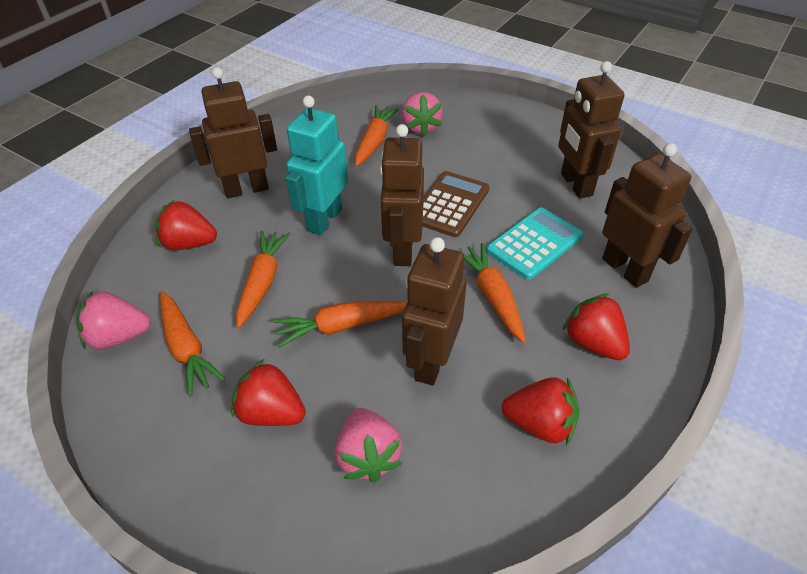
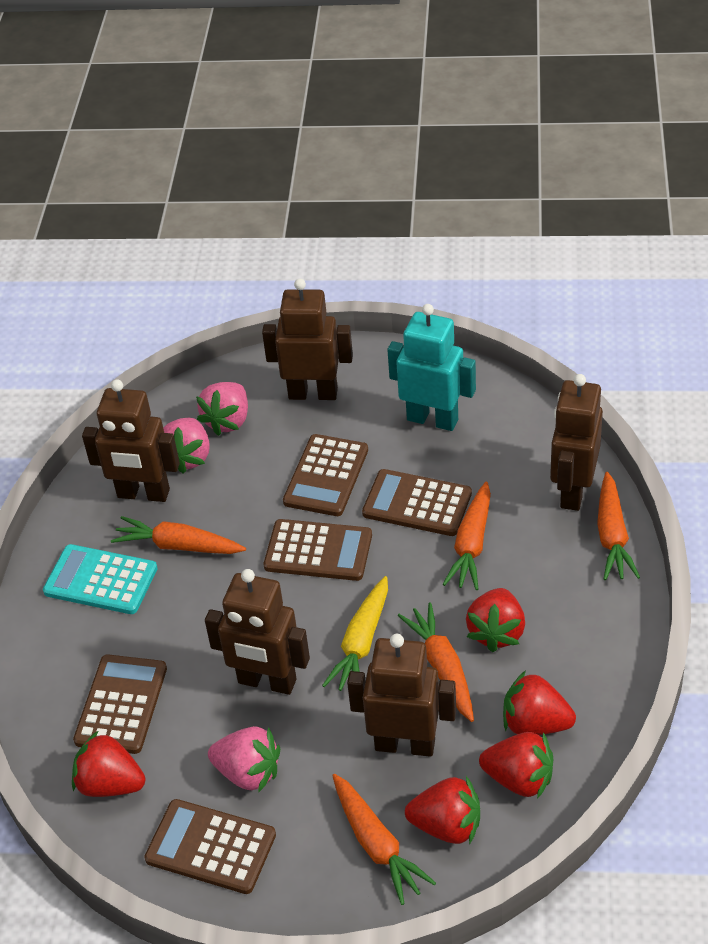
brown calculator: 1 -> 5
red strawberry: 4 -> 5
yellow carrot: 0 -> 1

